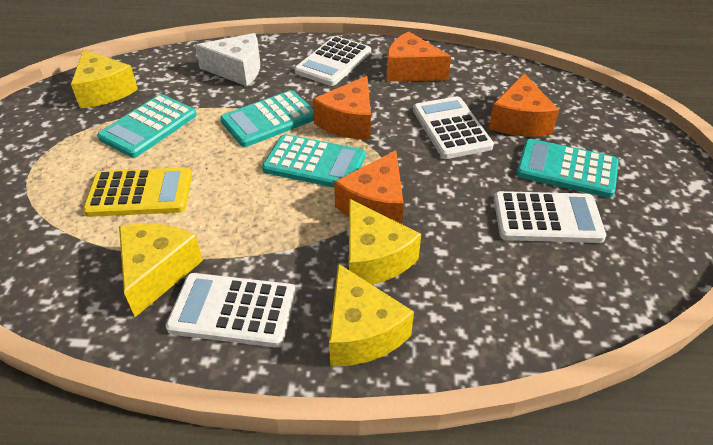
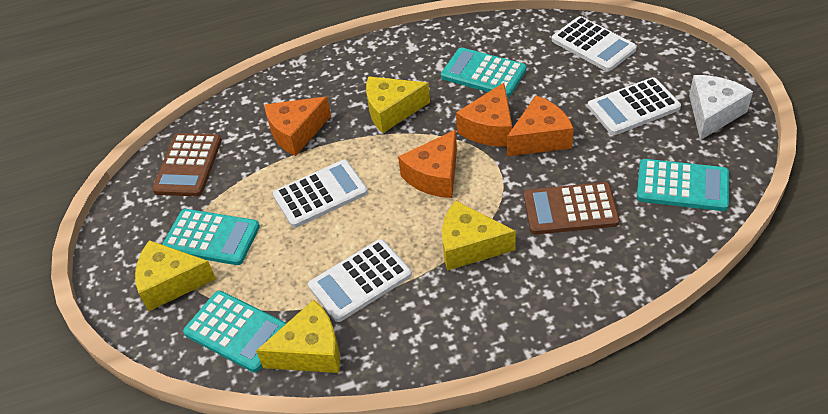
brown calculator: 0 -> 2
yellow calculator: 1 -> 0

